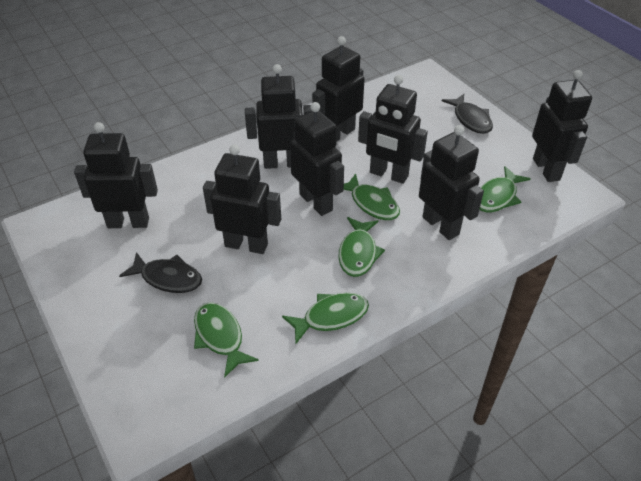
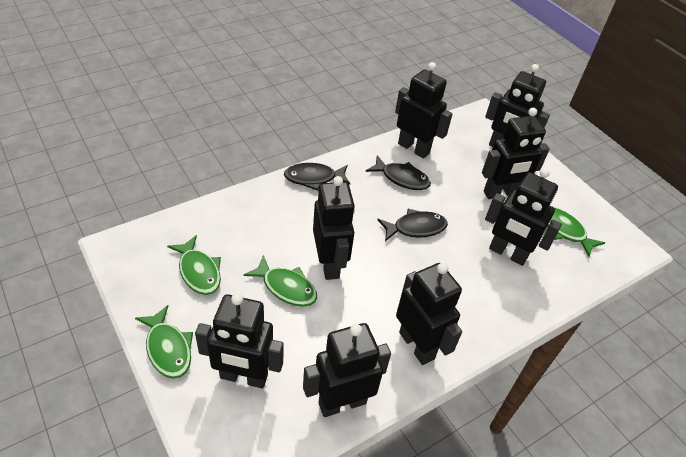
black fish: 2 -> 3
green fish: 5 -> 4

